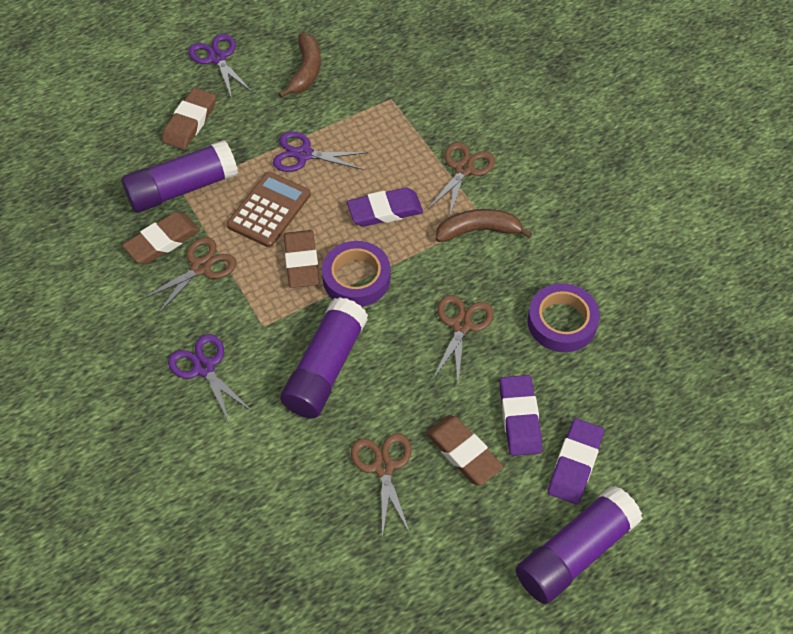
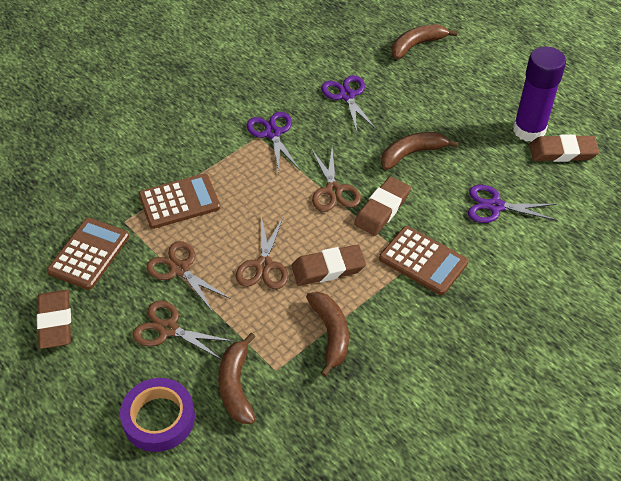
brown banana: 2 -> 4
brown calculator: 1 -> 3
purple eraser: 3 -> 0
purple glue stick: 3 -> 1
purple tape: 2 -> 1

